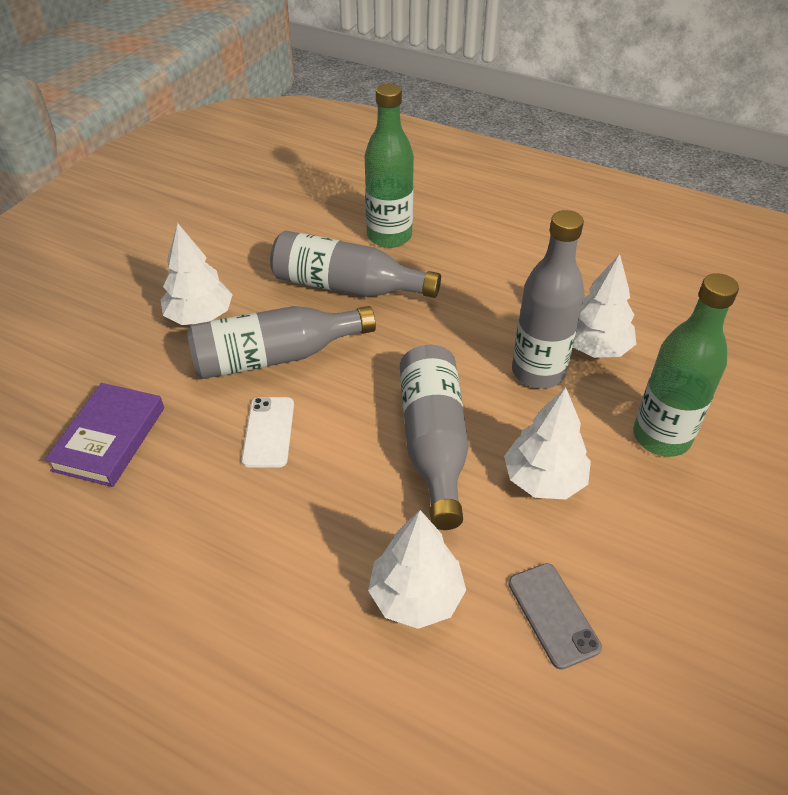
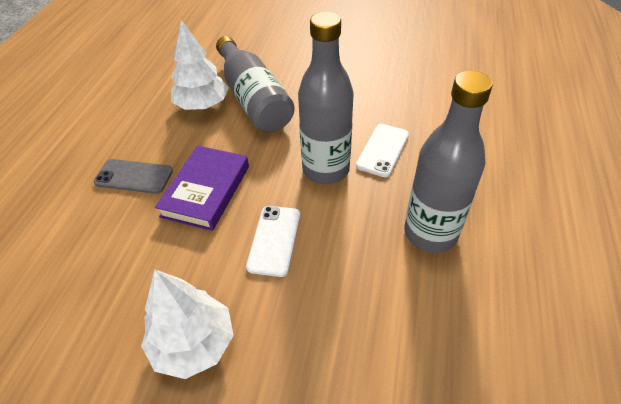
green bottle: 2 -> 0
grey bottle: 4 -> 3
white phone: 1 -> 2
white tree: 4 -> 2

